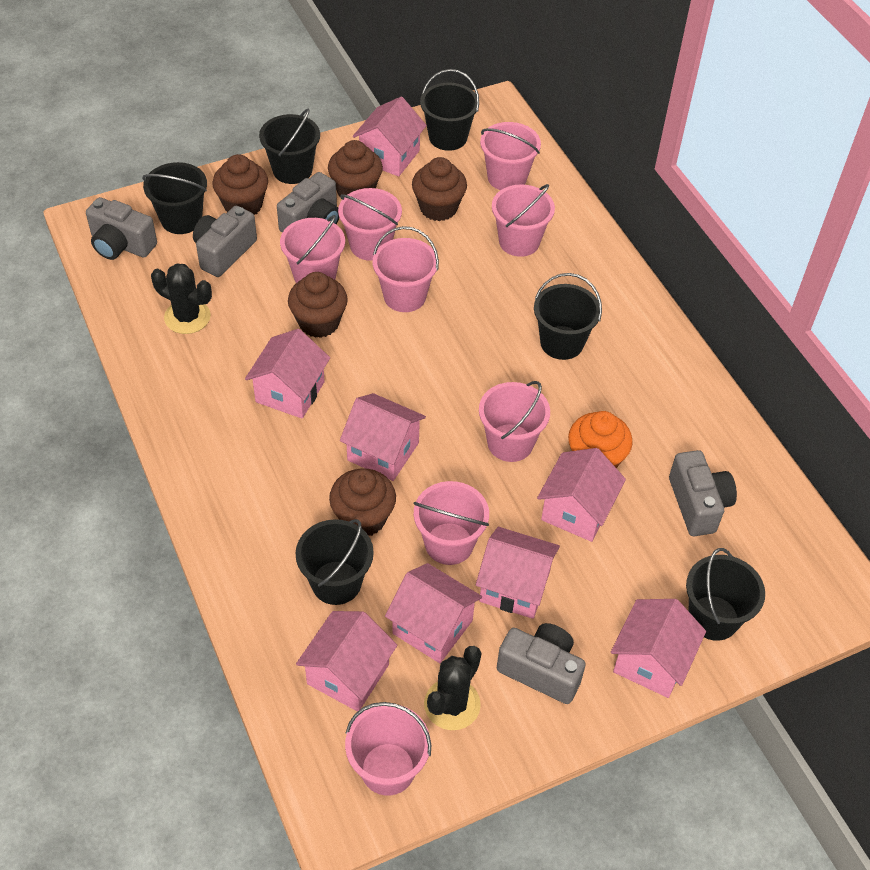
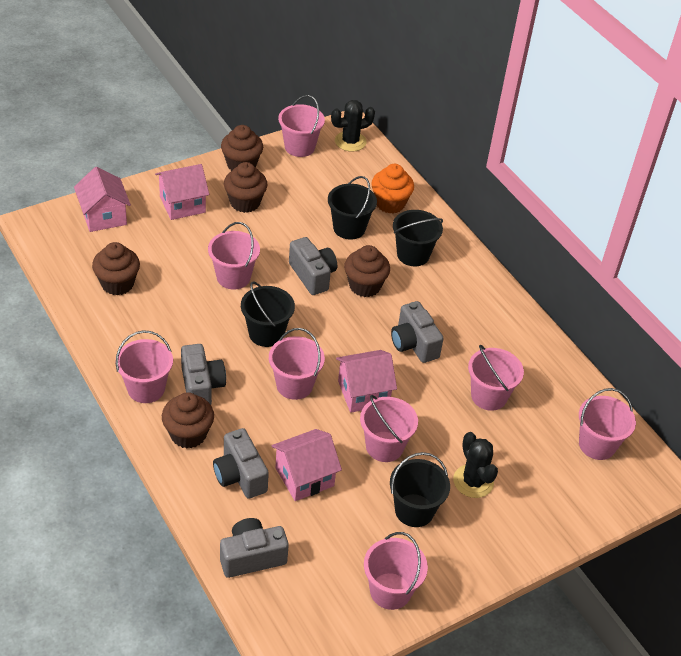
black bucket: 6 -> 4
pink house: 8 -> 4

